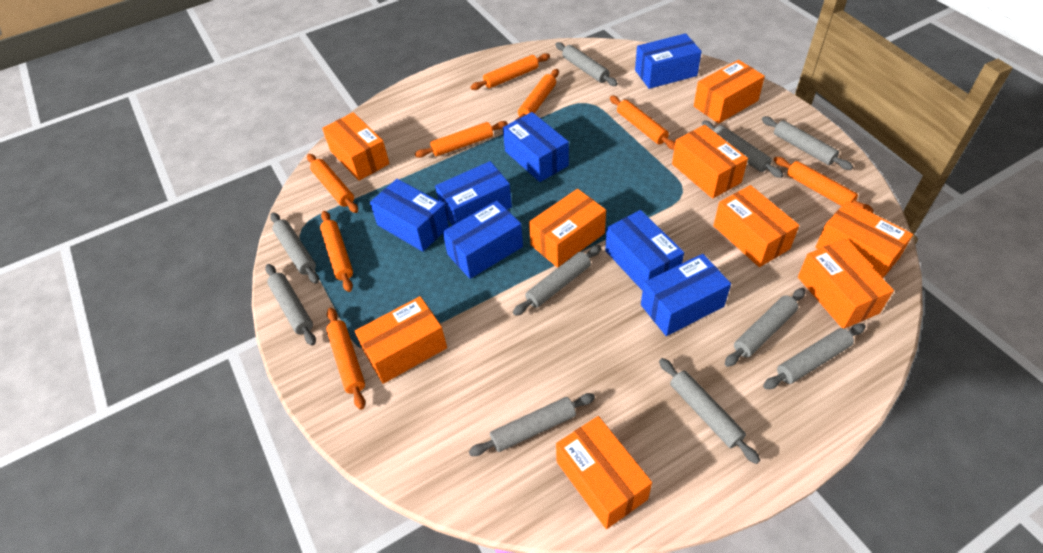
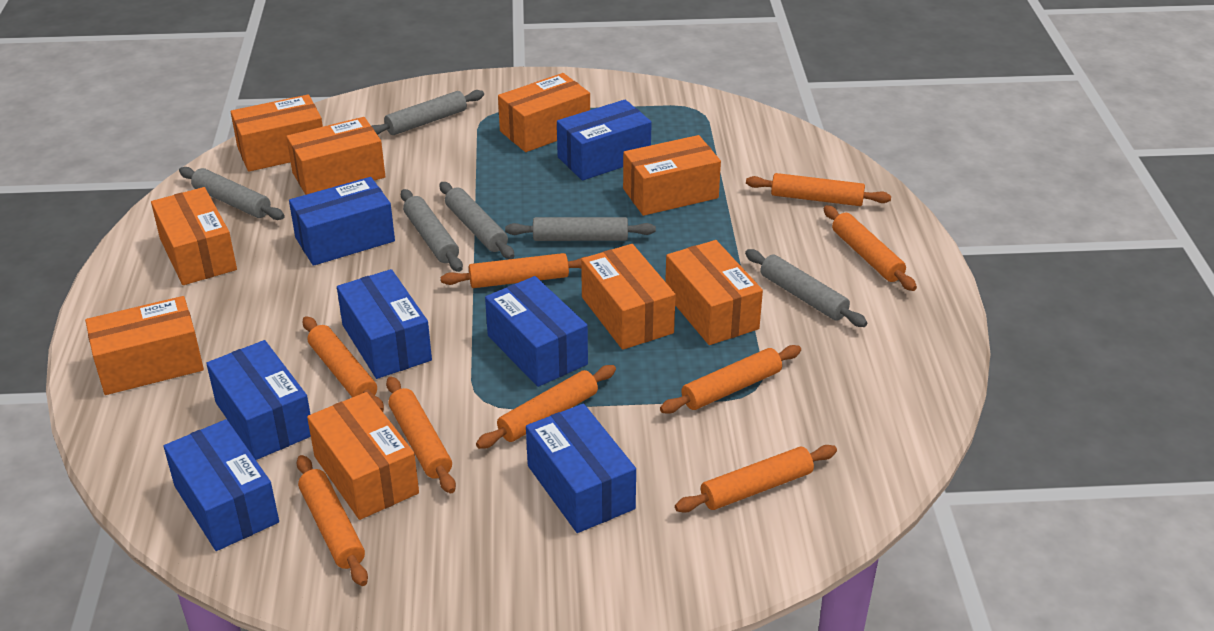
grey rolling pin: 10 -> 6
orange rolling pin: 8 -> 9

